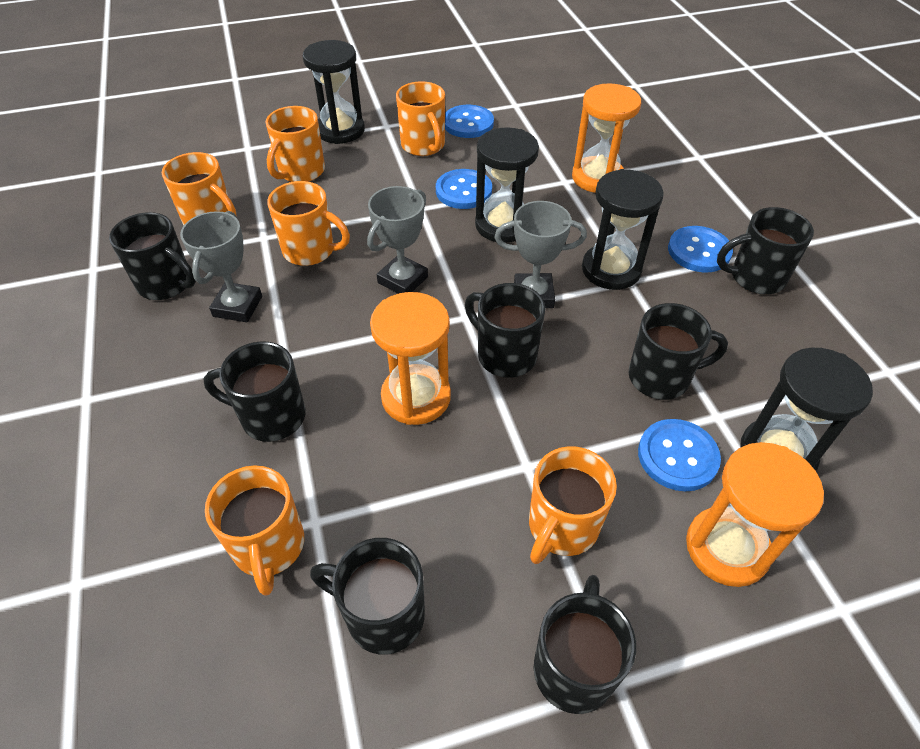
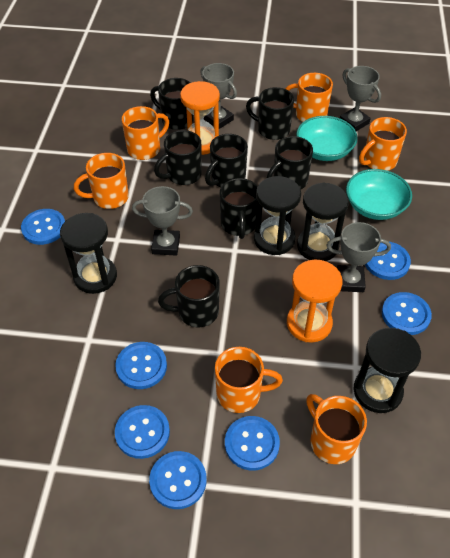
blue button: 4 -> 7
grey trophy: 3 -> 4
orange hourglass: 3 -> 2
turquoise bowl: 0 -> 2

